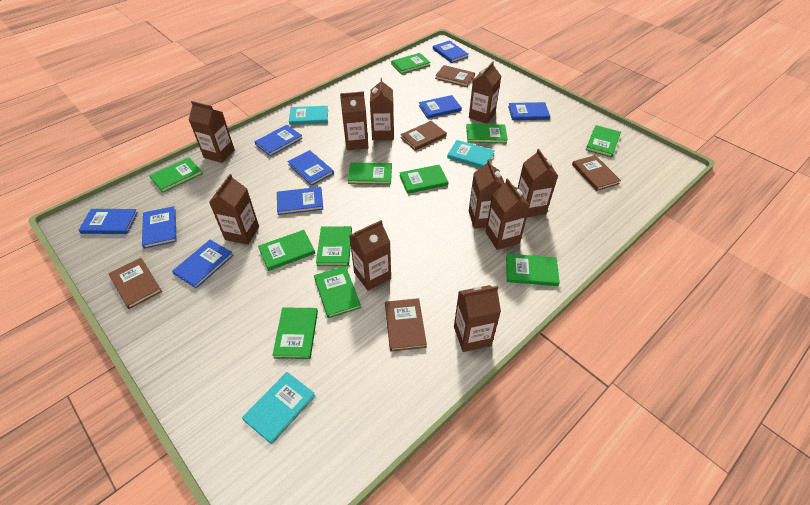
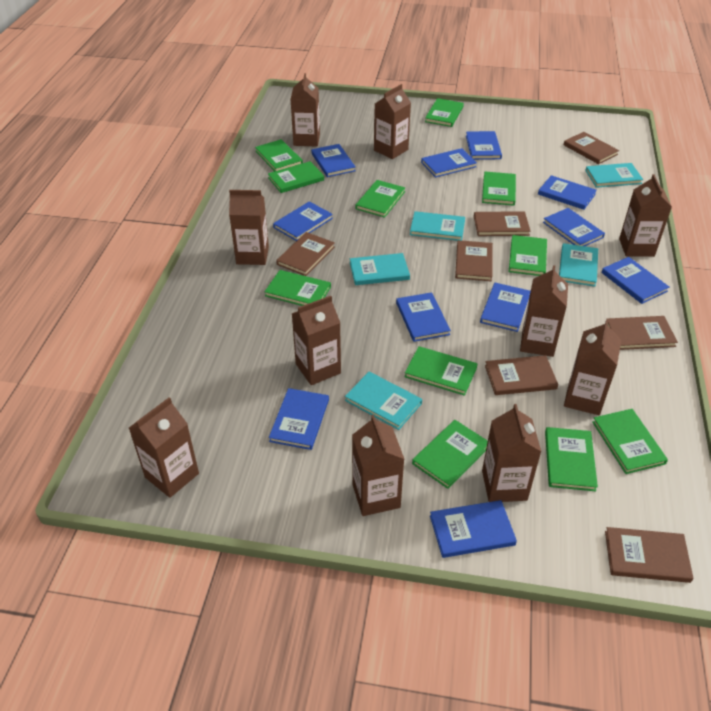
blue book: 9 -> 11
brown book: 5 -> 7
turquoise book: 3 -> 5

